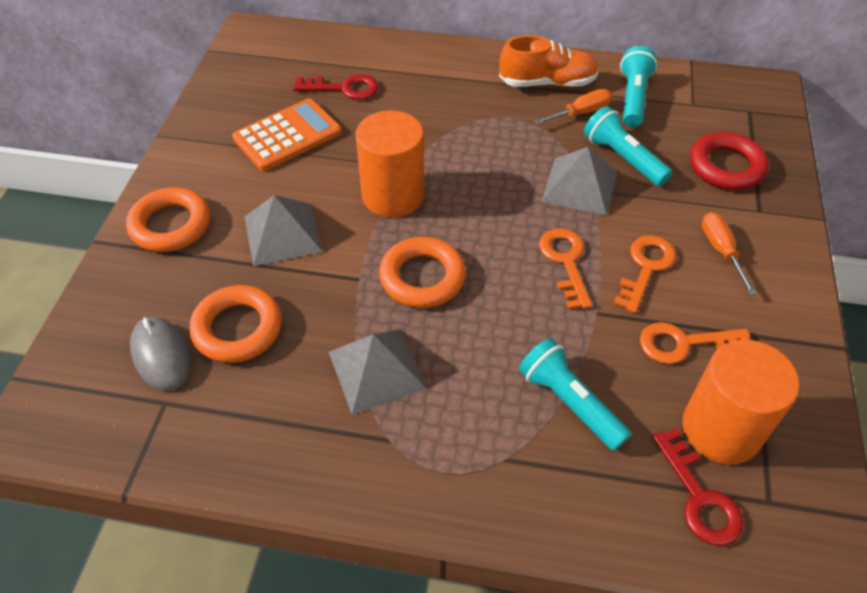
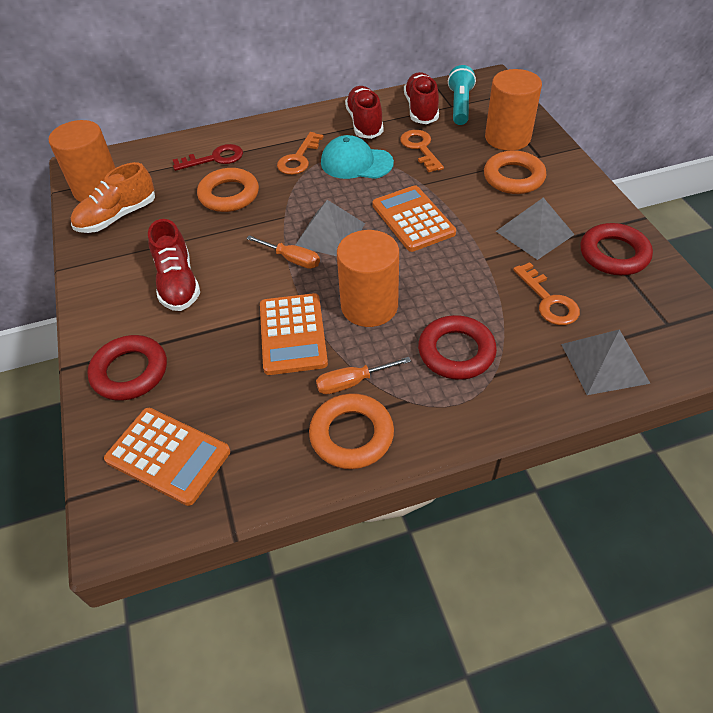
grey mouse: 1 -> 0
orange calculator: 1 -> 3
orange cylinder: 2 -> 3
red key: 2 -> 1
red ring: 1 -> 3
red shoe: 0 -> 3
turquoise cap: 0 -> 1
turquoise flashlight: 3 -> 1

